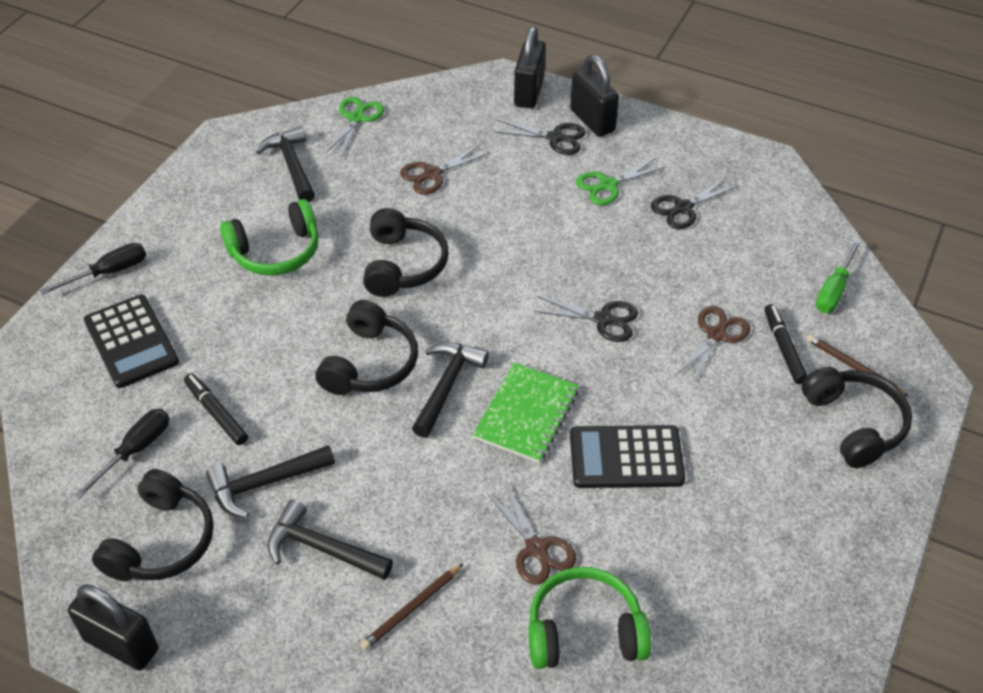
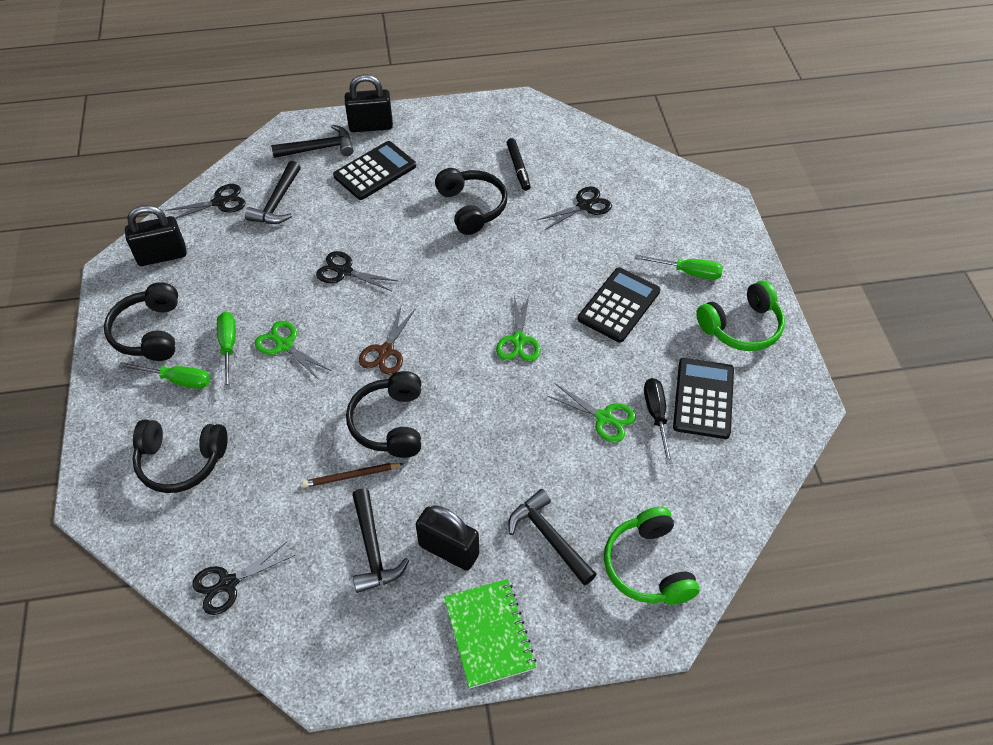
black calculator: 2 -> 3
black marker: 2 -> 1
black scissors: 3 -> 4
black screwdriver: 2 -> 1
brown pencil: 2 -> 1
brown scissors: 3 -> 1
green scissors: 2 -> 3
green screwdriver: 1 -> 3

